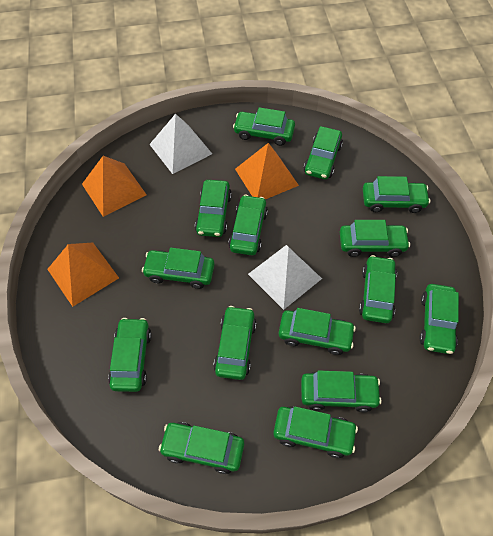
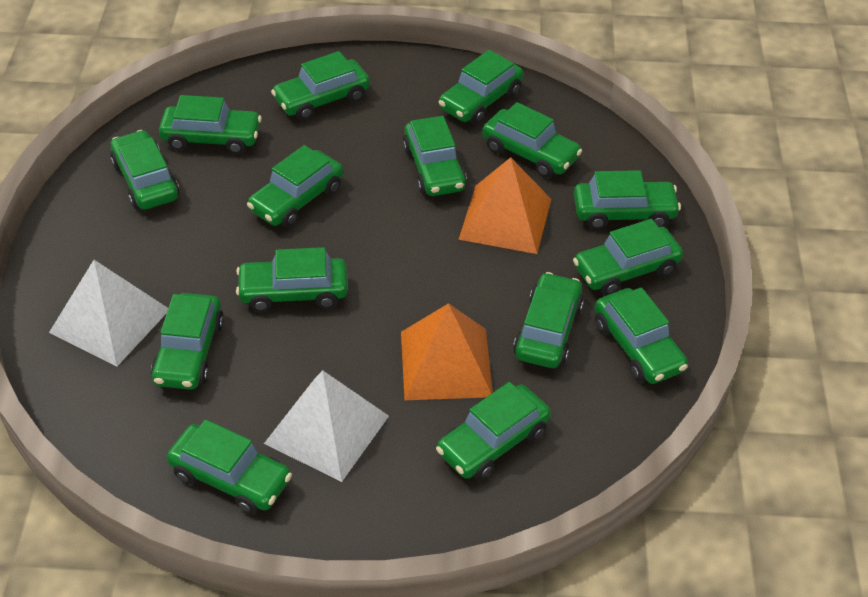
orange pyramid: 3 -> 2

